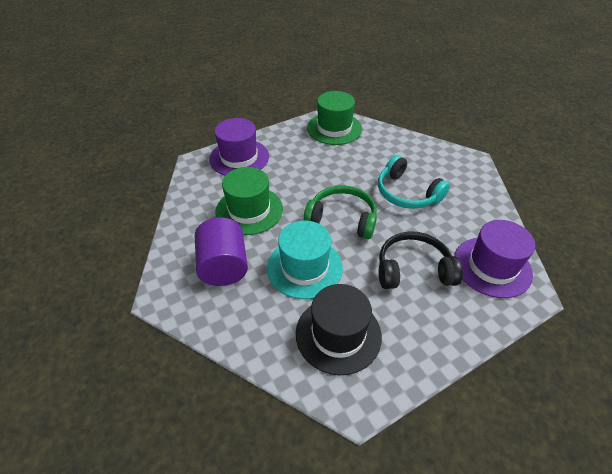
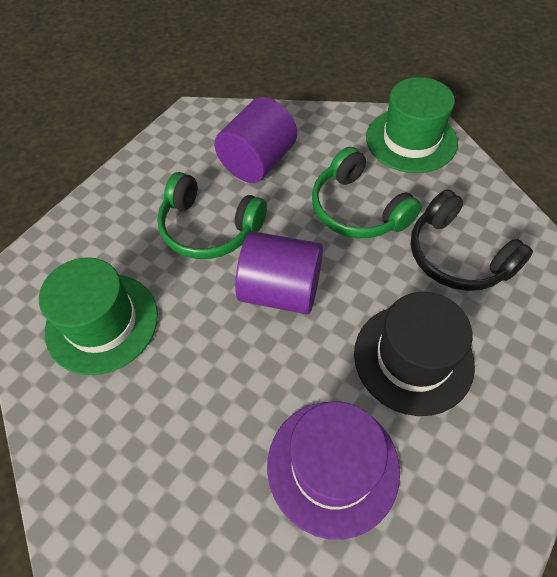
green headphones: 1 -> 2
purple cylinder: 1 -> 2
purple hat: 2 -> 1
turquoise hat: 1 -> 0
turquoise headphones: 1 -> 0

